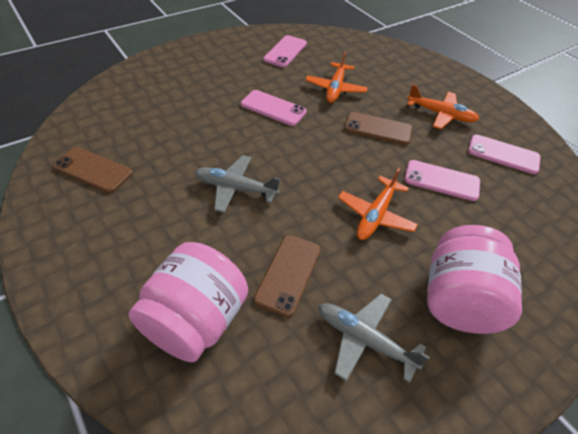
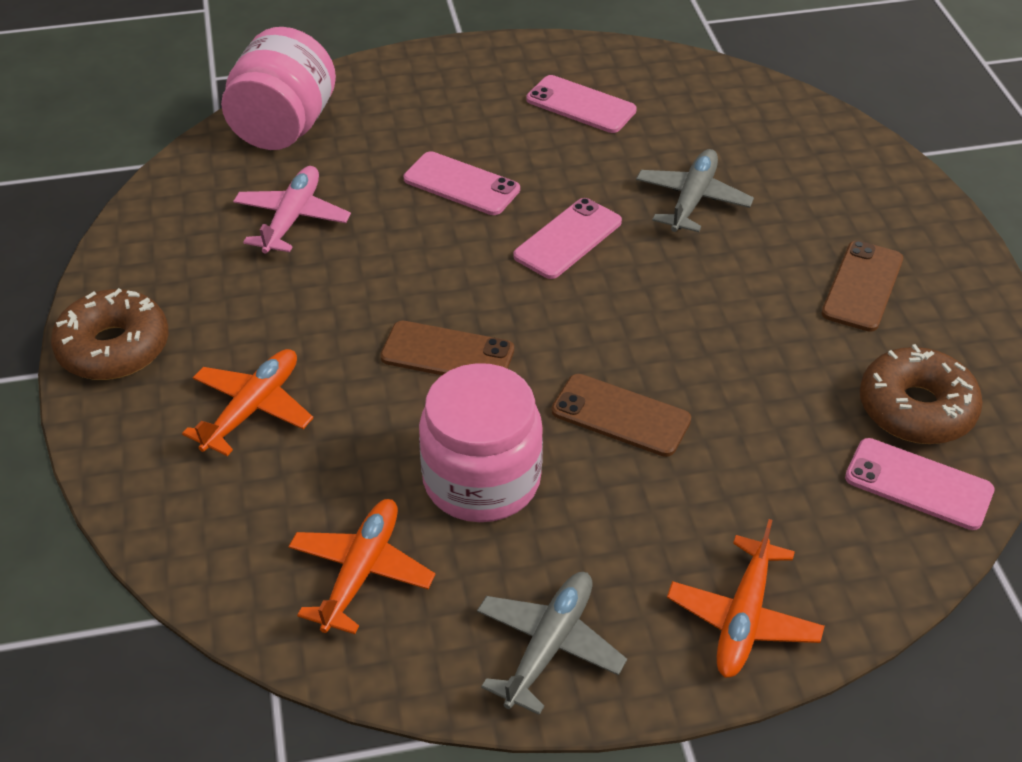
brown donut: 0 -> 2
pink plane: 0 -> 1

